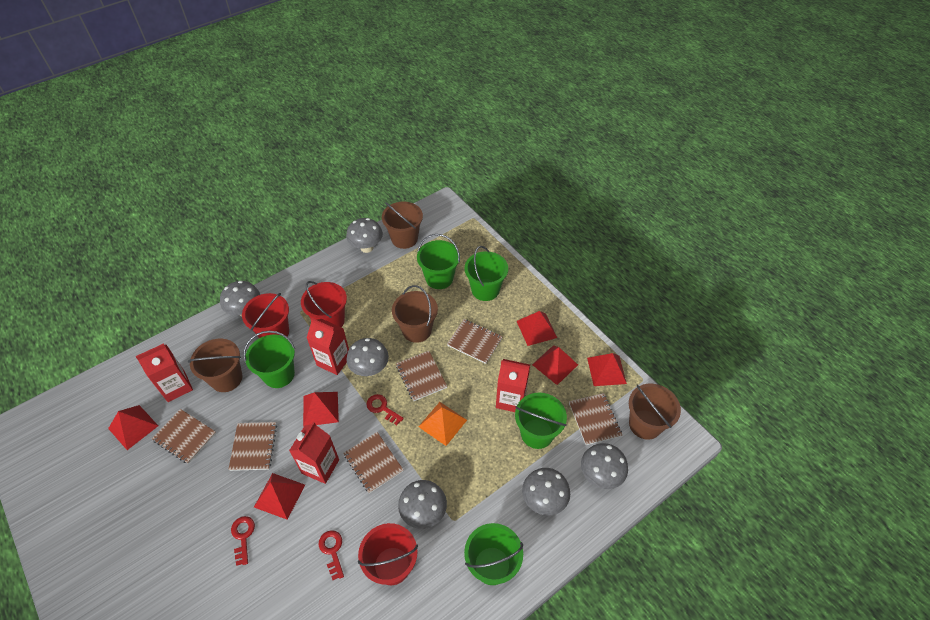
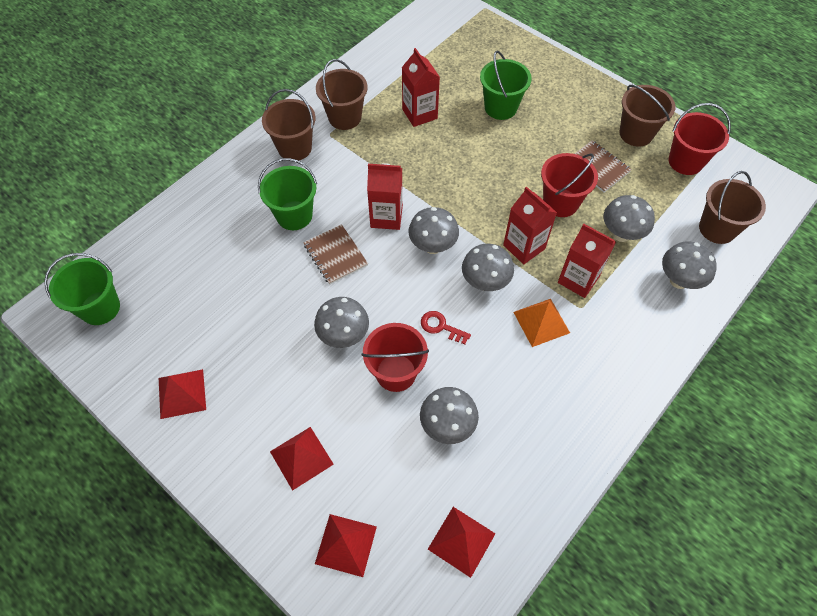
brown notebook: 6 -> 2
green bucket: 5 -> 3
red key: 3 -> 1
red pyramid: 6 -> 4

